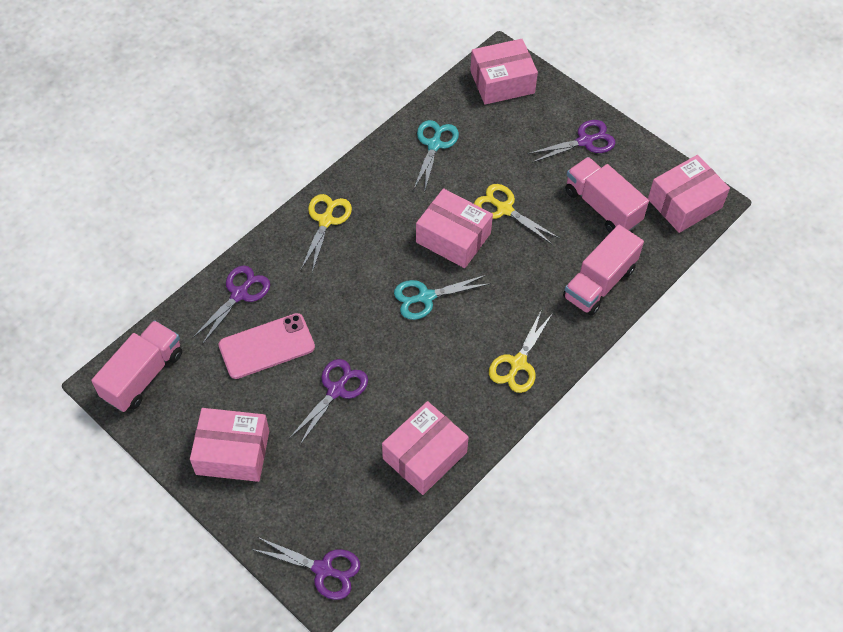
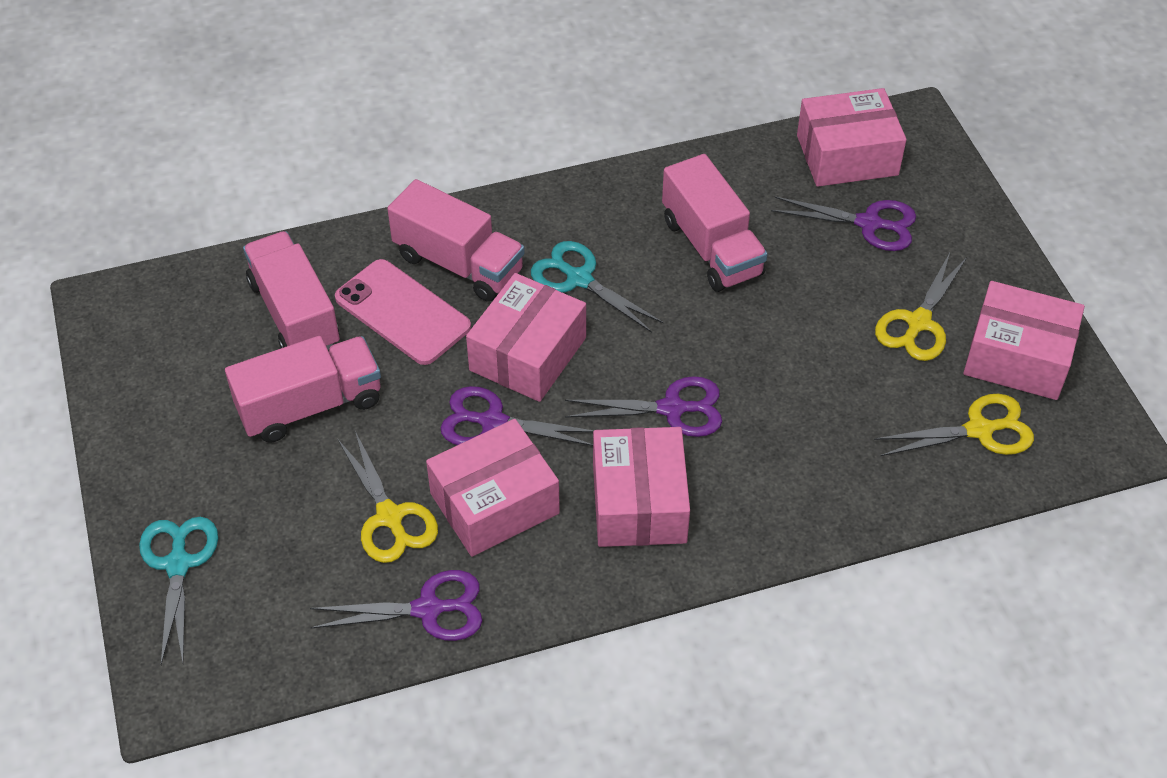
pink truck: 3 -> 4

